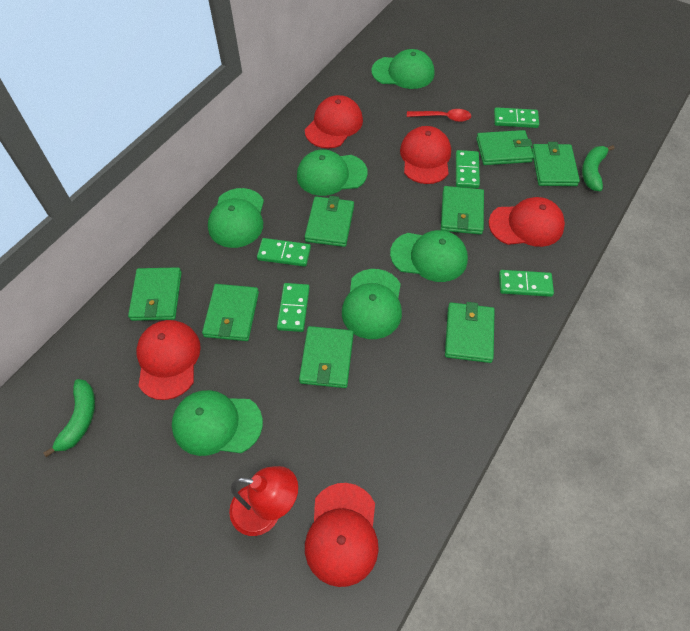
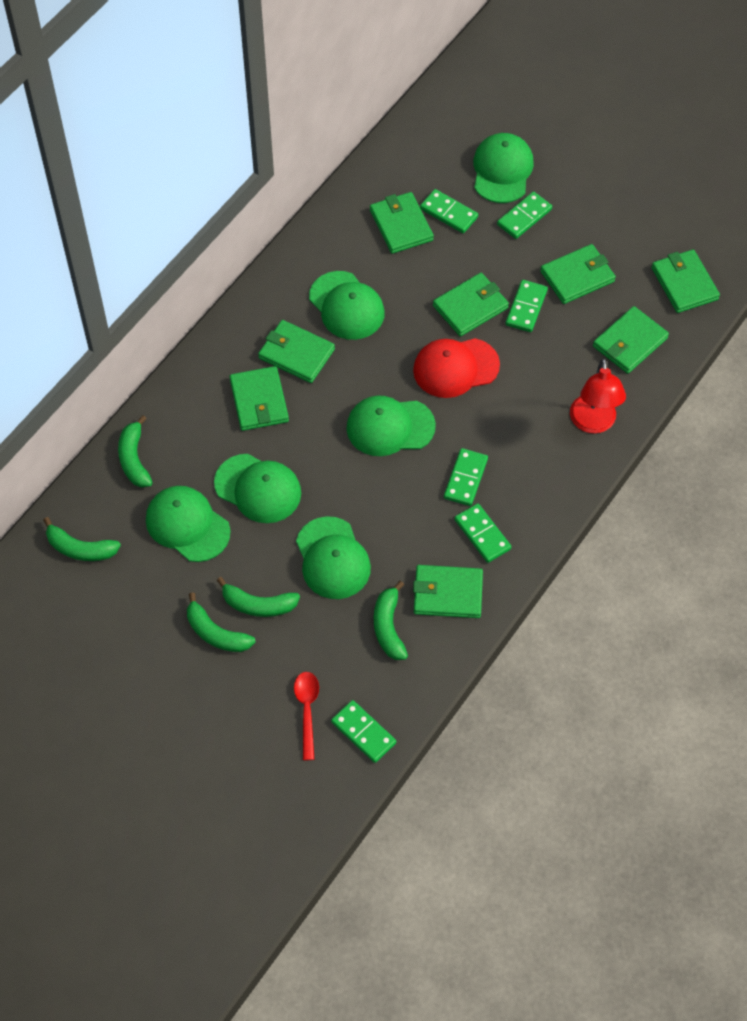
green banana: 2 -> 5
green domino: 5 -> 6
red cap: 5 -> 1

